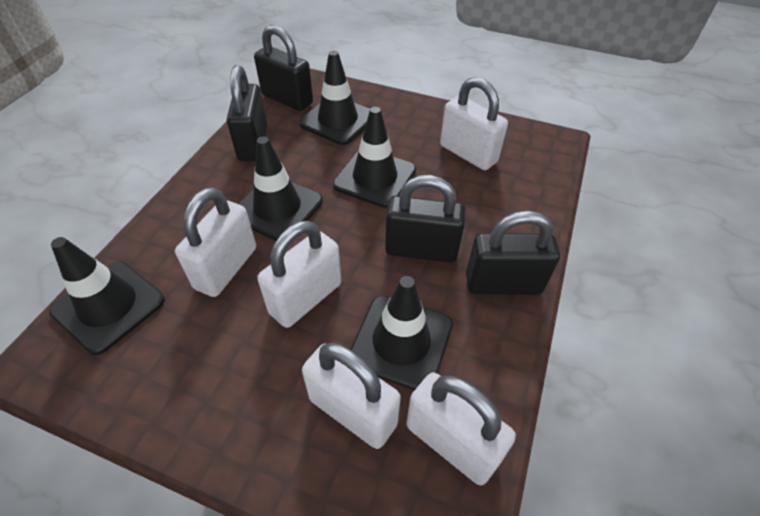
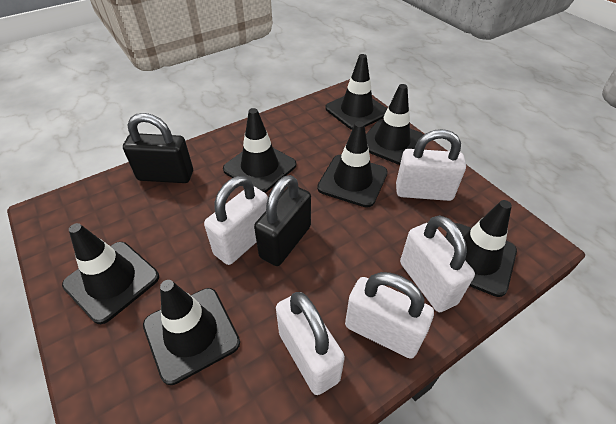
black padlock: 4 -> 2
black traffic cone: 5 -> 7

